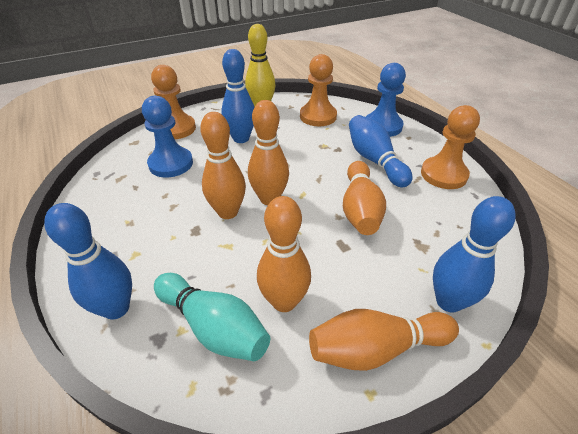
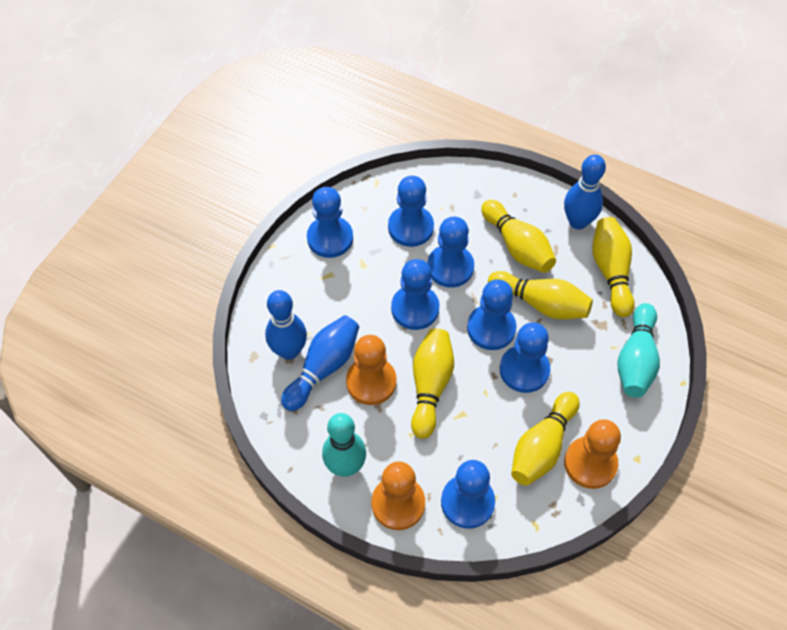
blue bowling pin: 4 -> 3
blue pawn: 2 -> 7
orange bowling pin: 5 -> 0
turquoise bowling pin: 1 -> 2
yellow bowling pin: 1 -> 5

